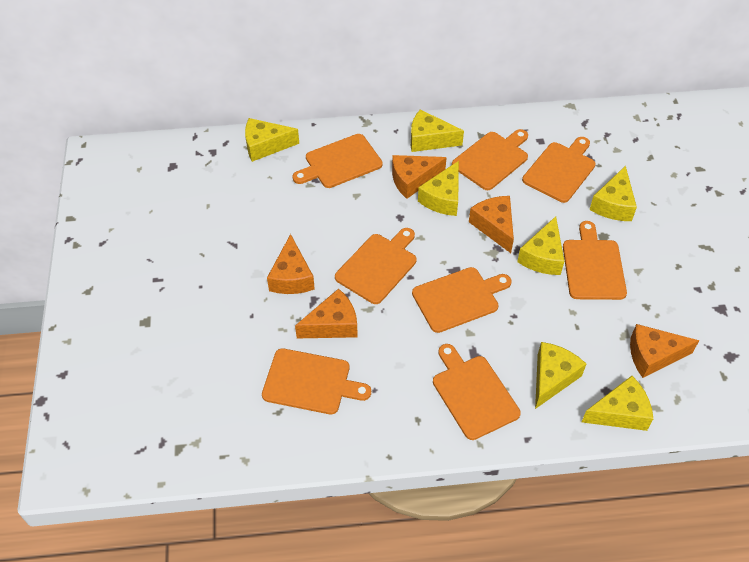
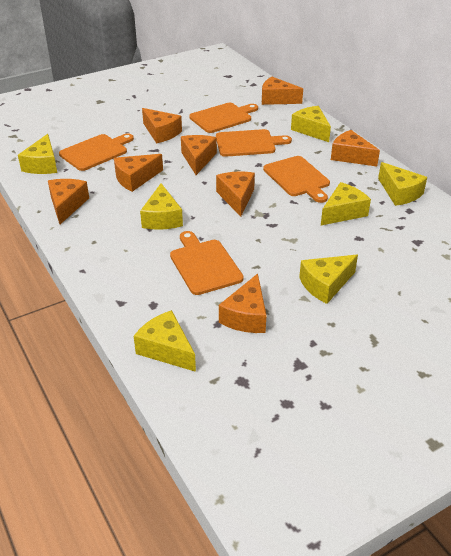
orange cheese: 5 -> 8
orange cutting board: 8 -> 5

